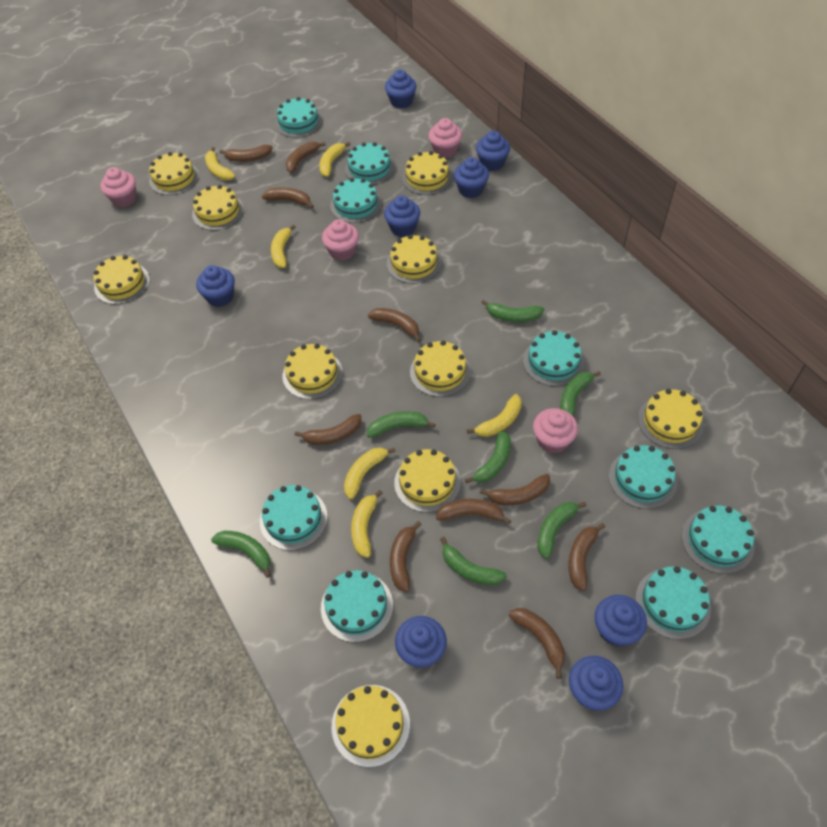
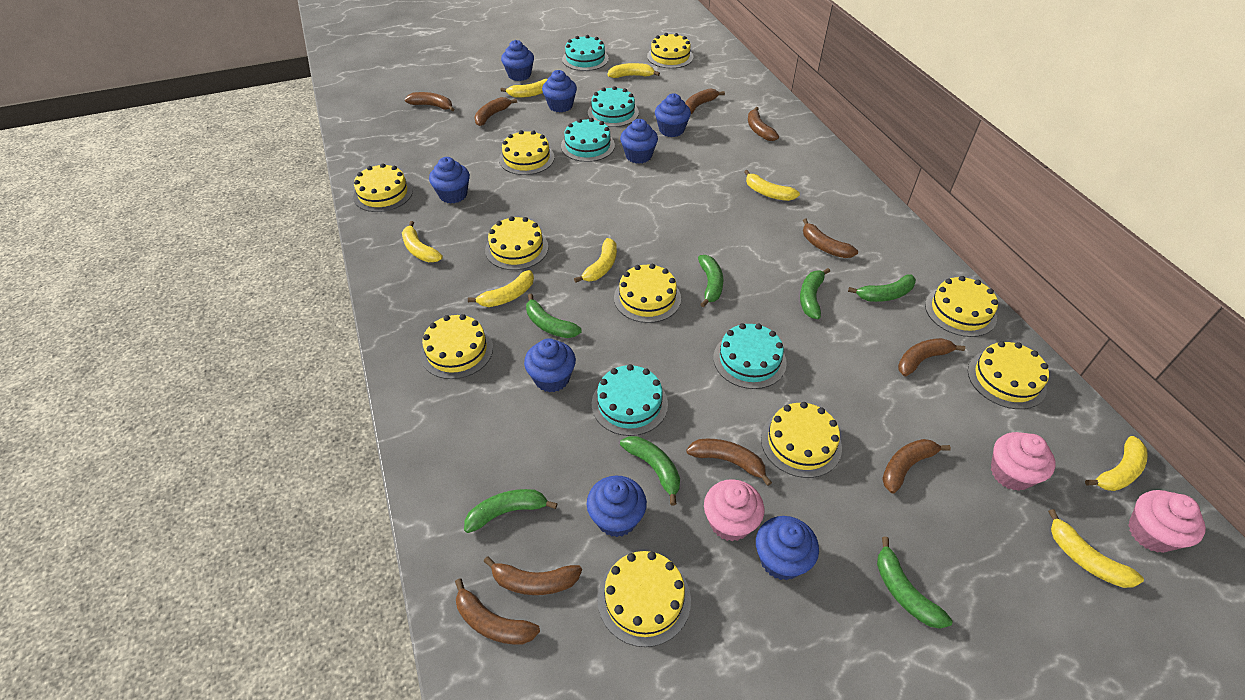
pink cupcake: 4 -> 3
turquoise cake: 9 -> 5
yellow banana: 6 -> 8

